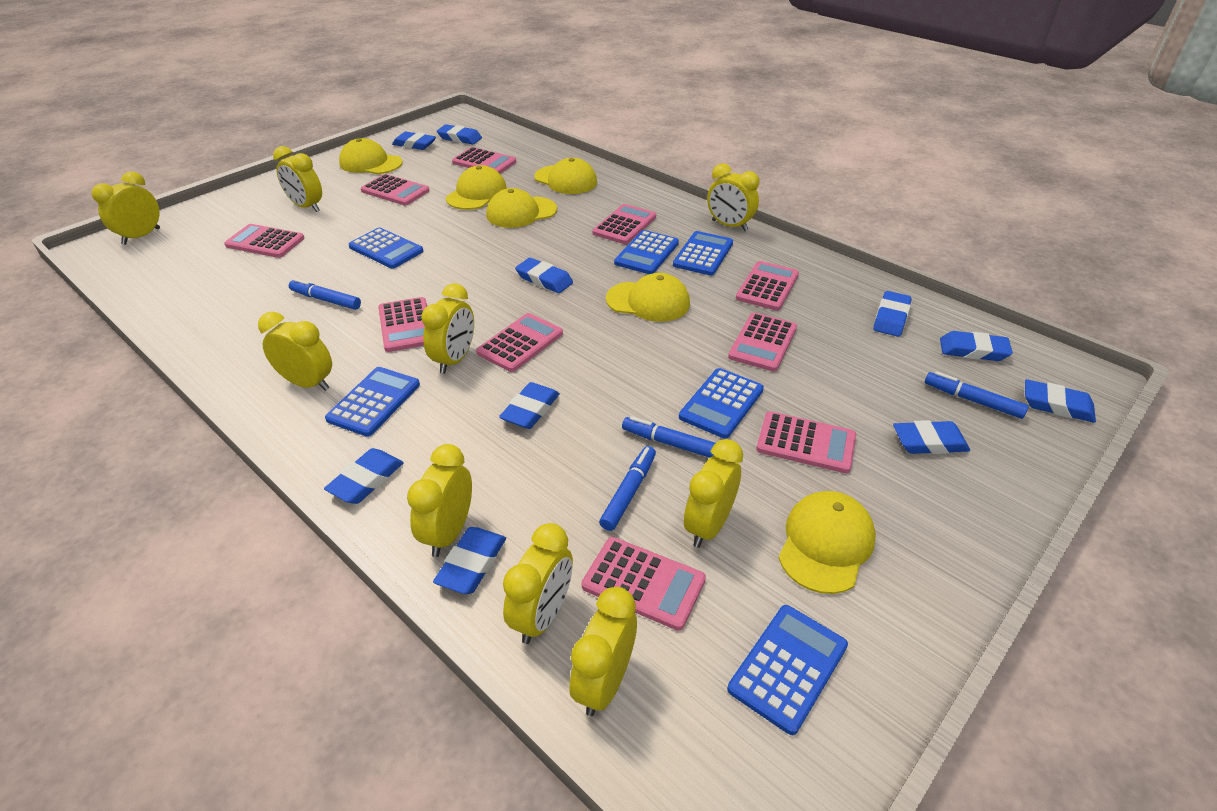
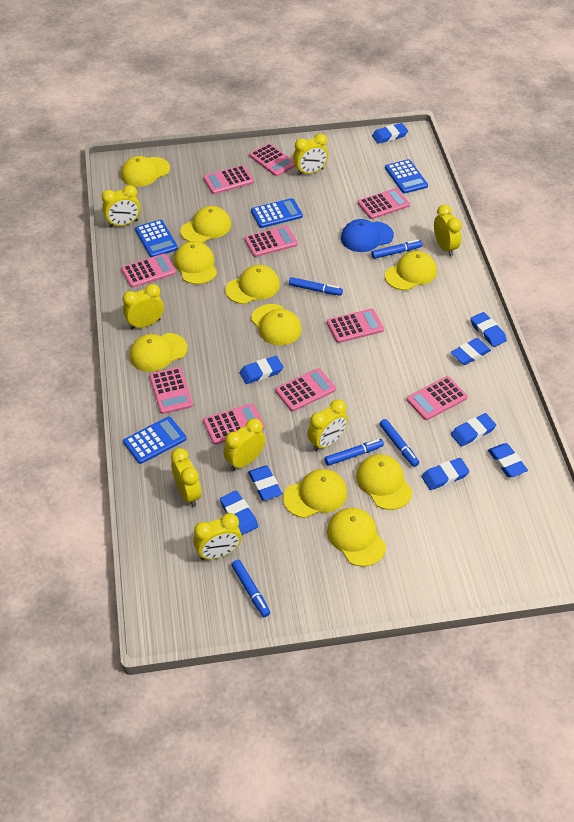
blue calculator: 6 -> 4
blue cap: 0 -> 1
blue eraser: 10 -> 9
blue marker: 4 -> 5
yellow cap: 6 -> 10
yellow clock: 9 -> 8

